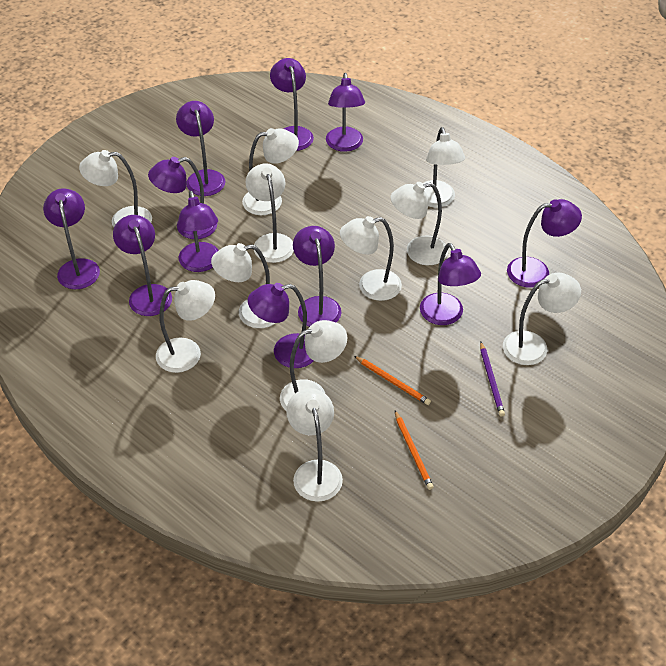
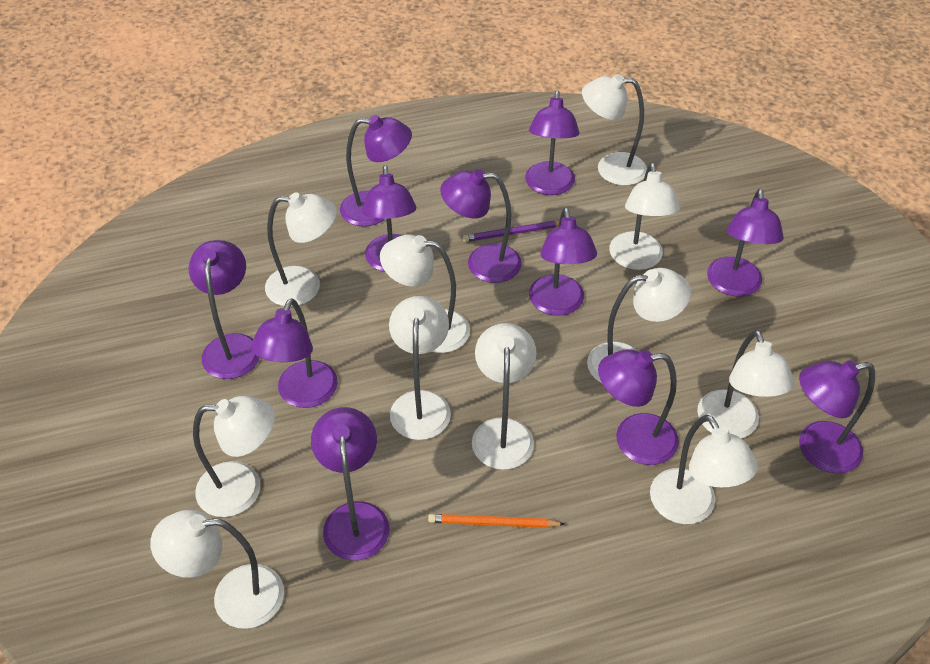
orange pencil: 2 -> 1

